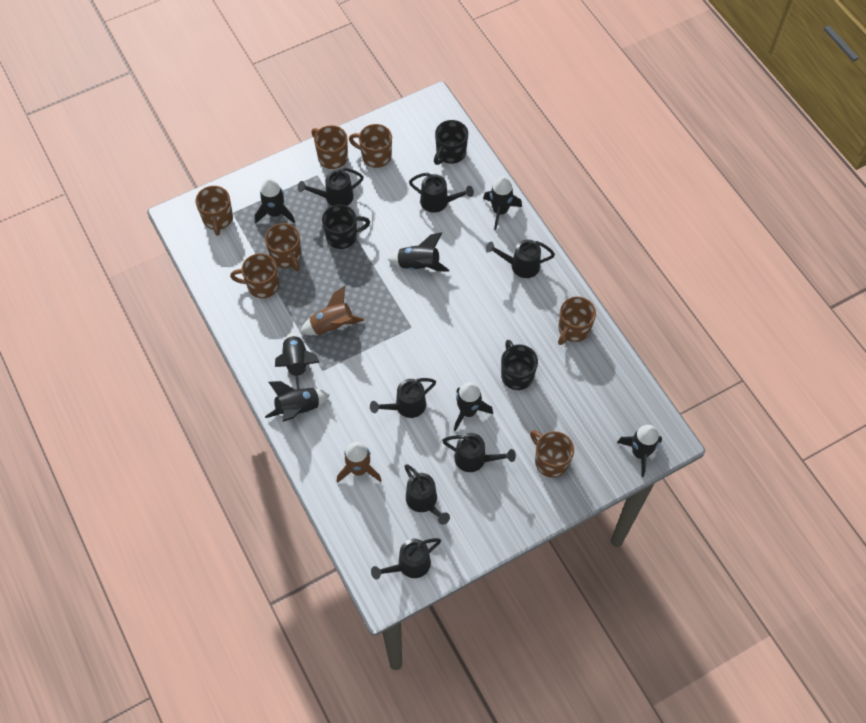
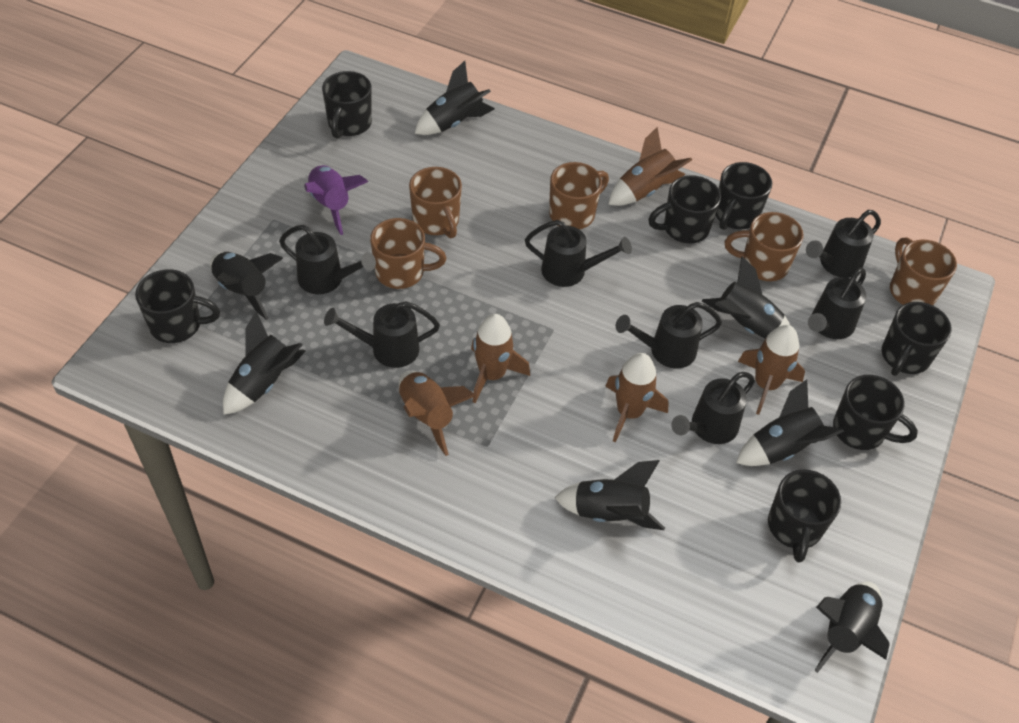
black mug: 3 -> 7
brown mug: 7 -> 5
brown rocket: 2 -> 5
purple rocket: 0 -> 1

